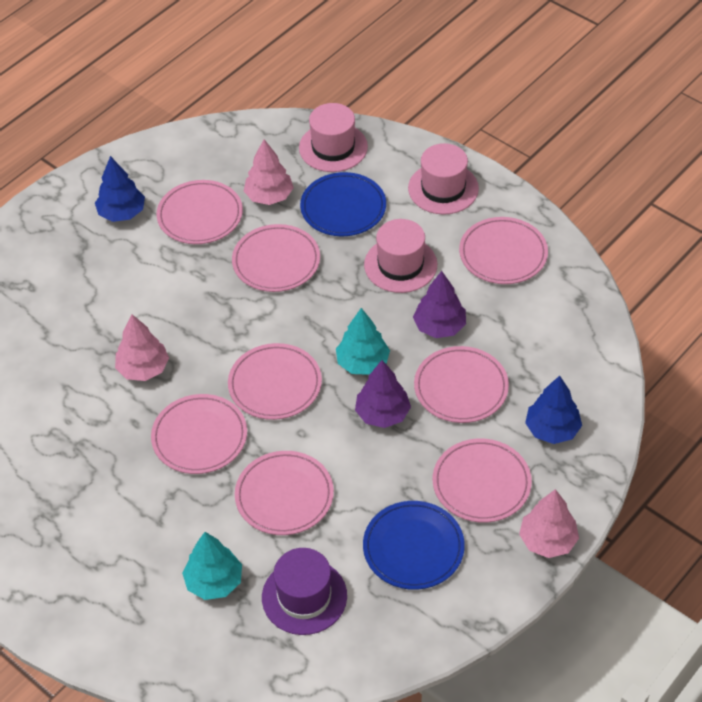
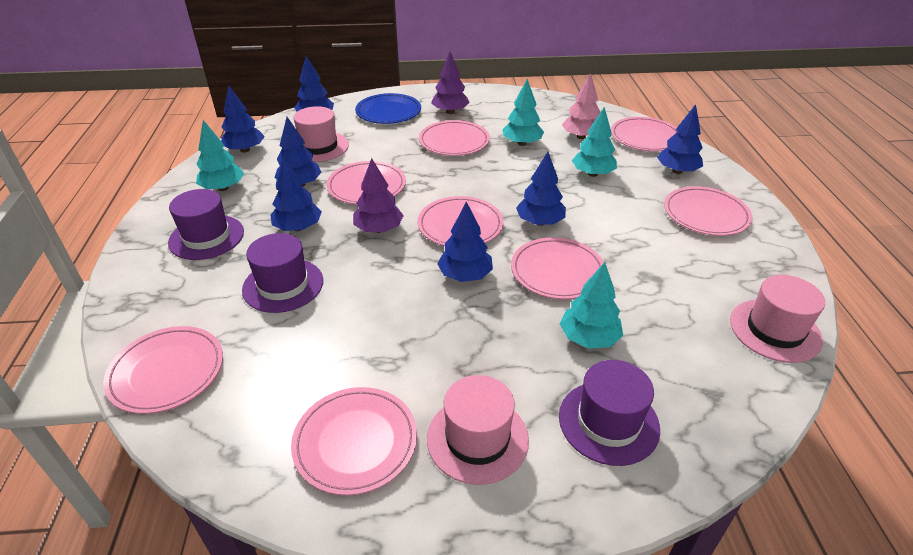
blue plate: 2 -> 1
blue tree: 2 -> 7
pink tree: 3 -> 1
purple hat: 1 -> 3
turquoise tree: 2 -> 4

